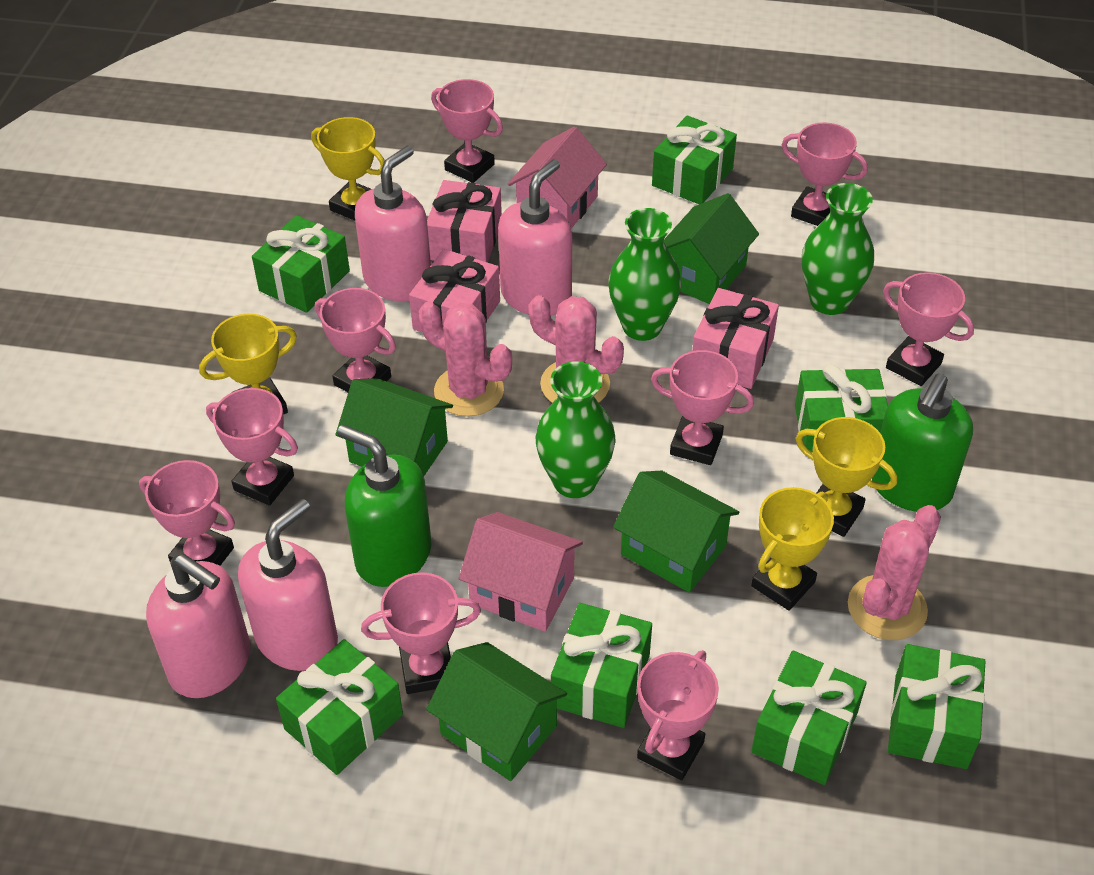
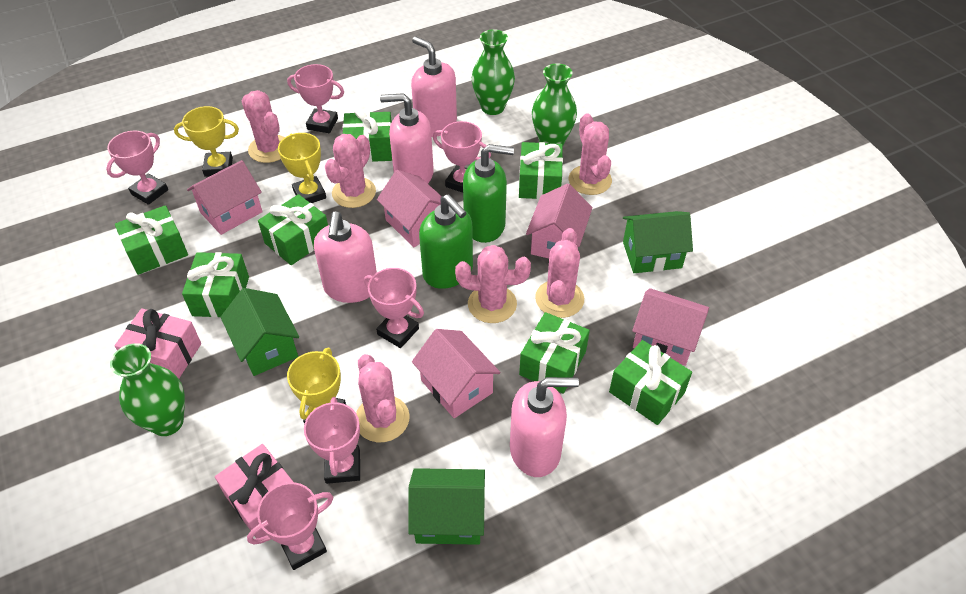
green house: 4 -> 3
pink cactus: 3 -> 6
pink gift: 3 -> 2
pink house: 2 -> 5
pink trophy: 9 -> 6
yellow trophy: 4 -> 3

